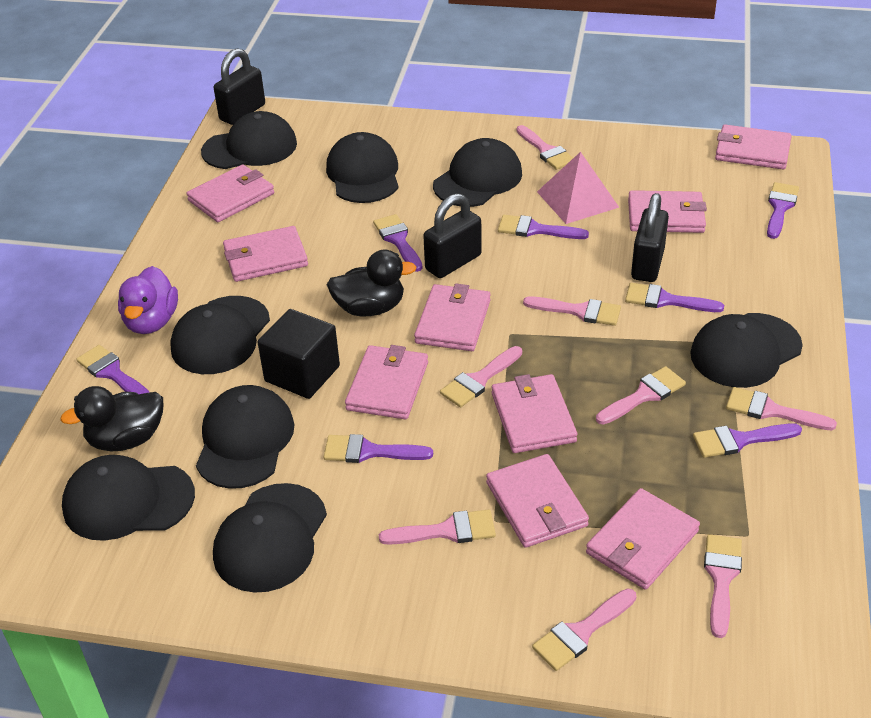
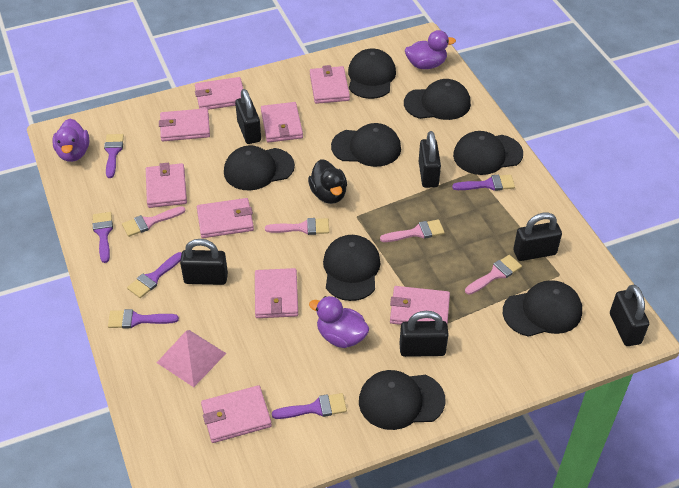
black cube: 1 -> 0
black duck: 2 -> 1
black padlock: 3 -> 6
pink brush: 8 -> 4
purple brush: 7 -> 6
purple duck: 1 -> 3

